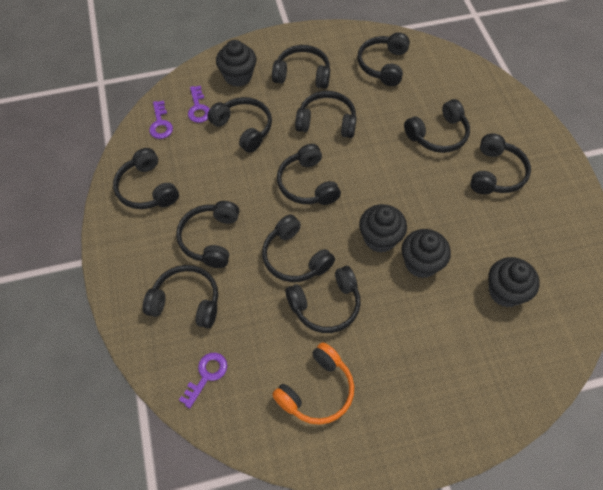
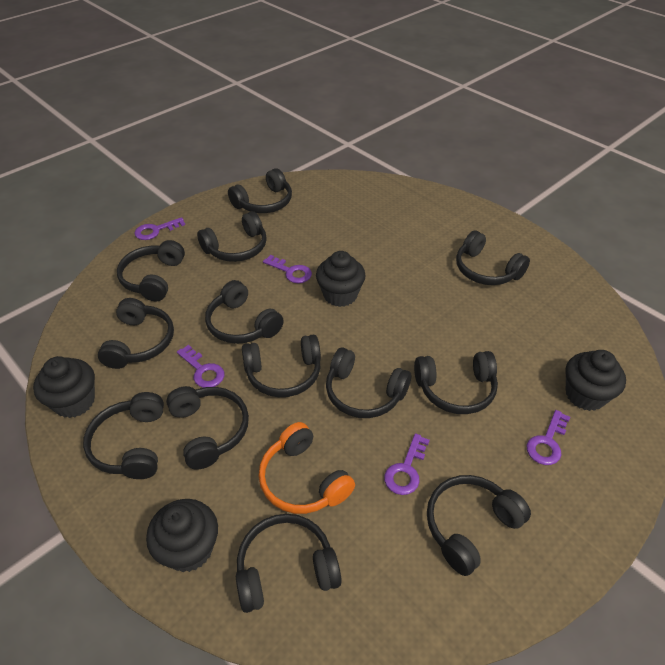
black headphones: 12 -> 13
purple key: 3 -> 5

